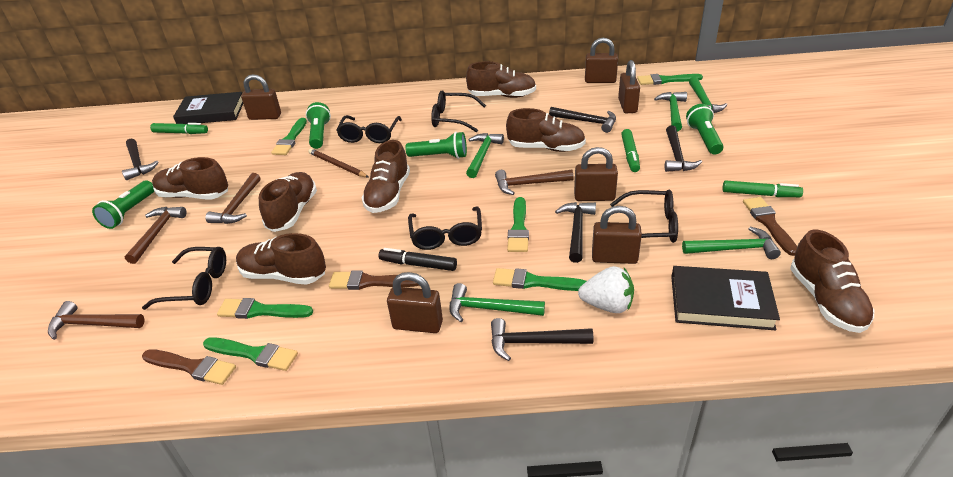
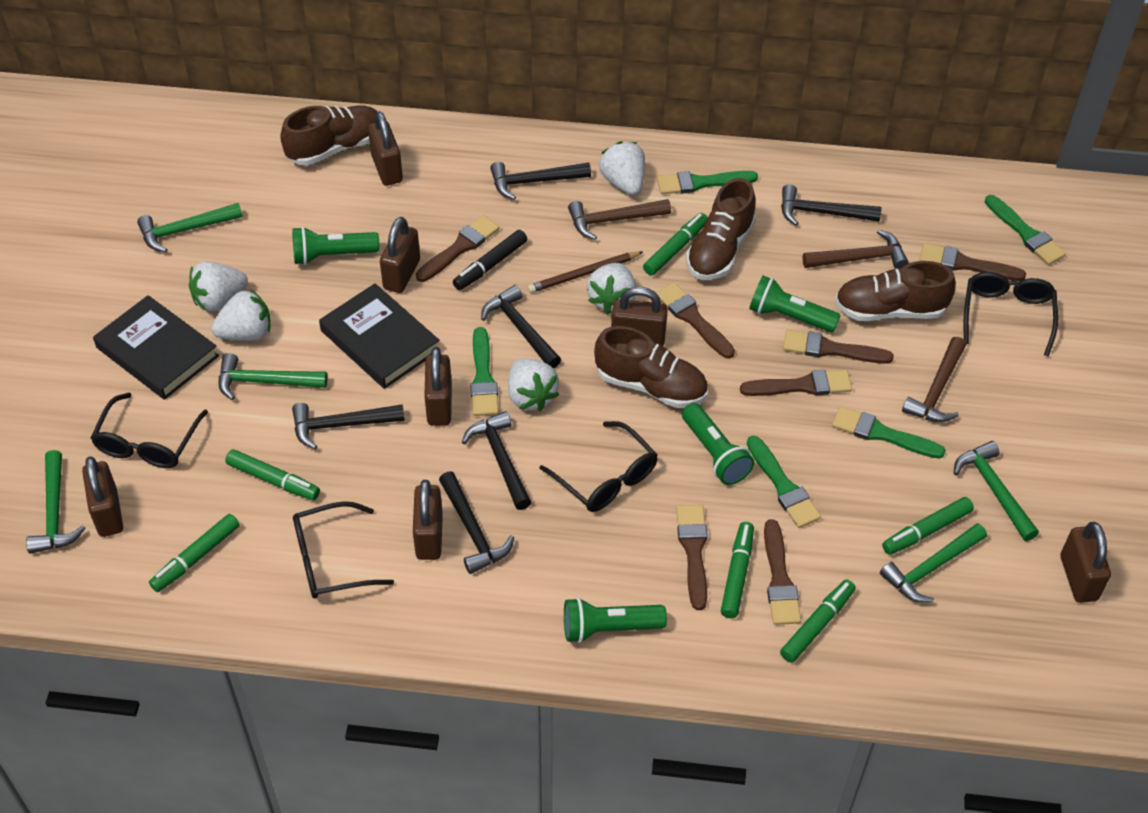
black glasses: 5 -> 4
black hammer: 5 -> 6
brown brush: 3 -> 7
brown hammer: 4 -> 3
brown padlock: 6 -> 7
brown shoe: 7 -> 4
green brush: 6 -> 5
green marker: 3 -> 6
white strawberry: 1 -> 5

